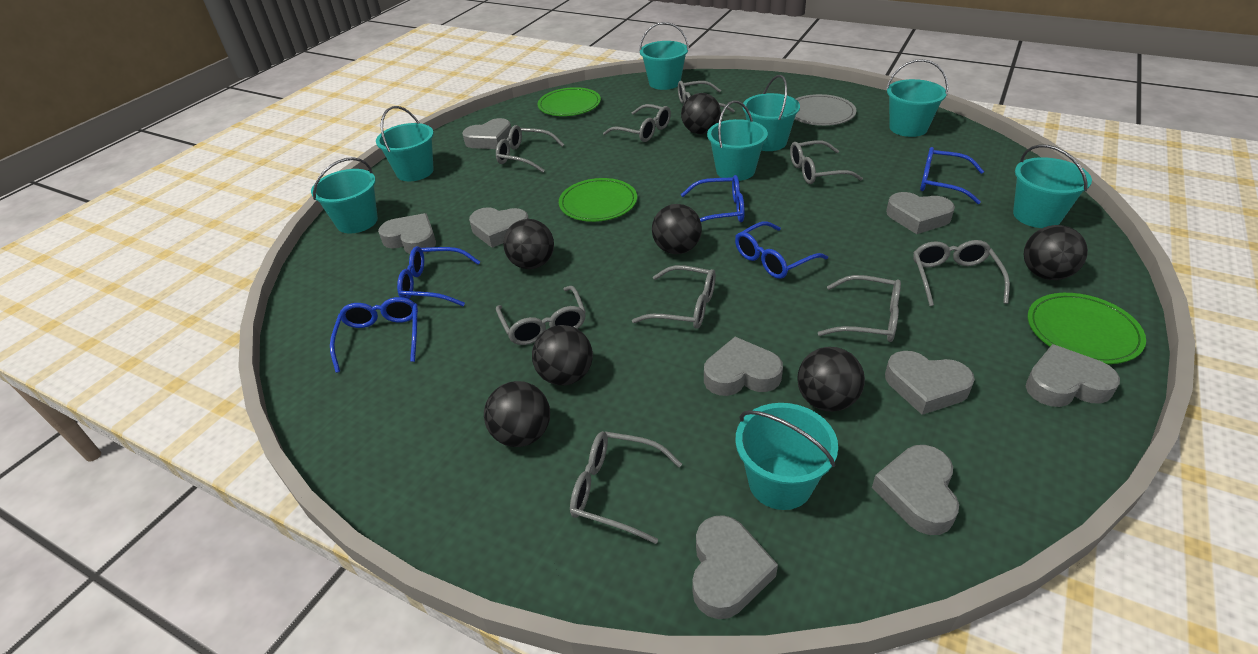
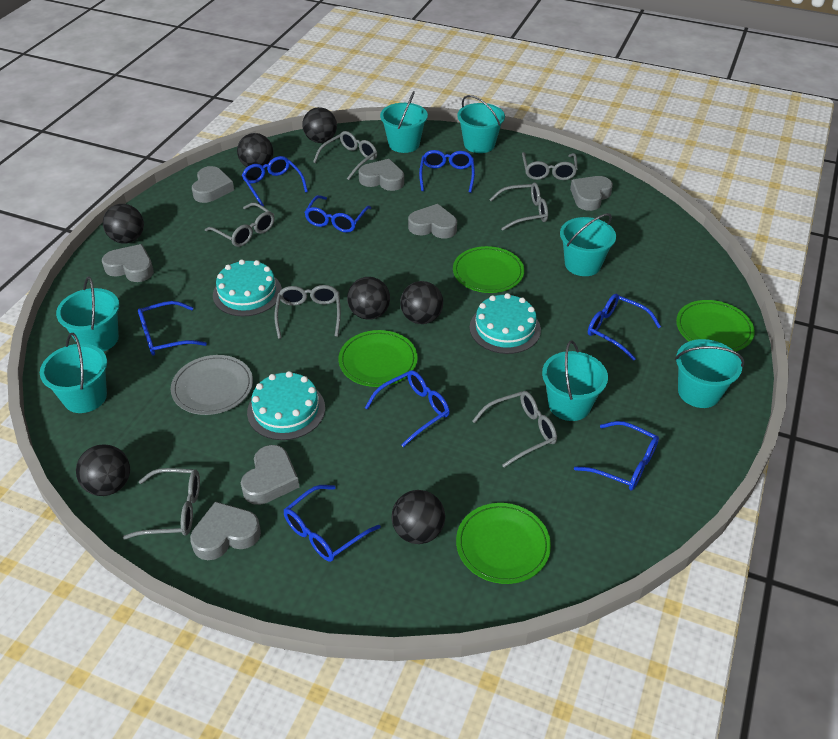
blue glasses: 5 -> 8
green plate: 3 -> 4
grey glasses: 9 -> 7
grey heart: 9 -> 7
turquoise bucket: 8 -> 7
turquoise cake: 0 -> 3

